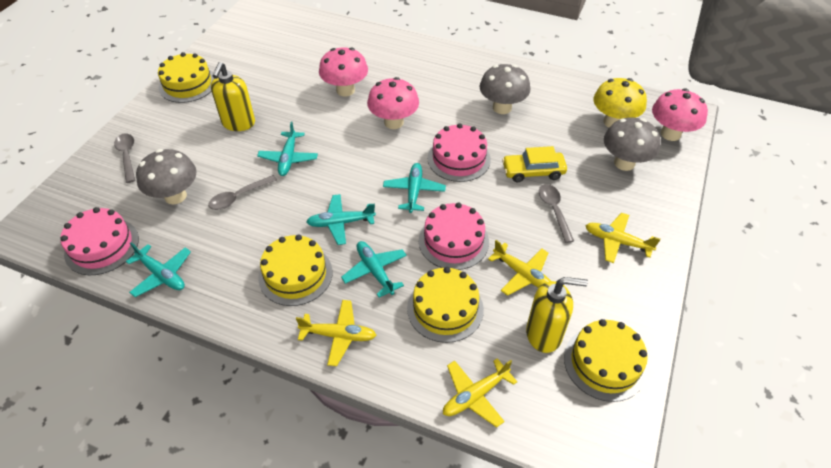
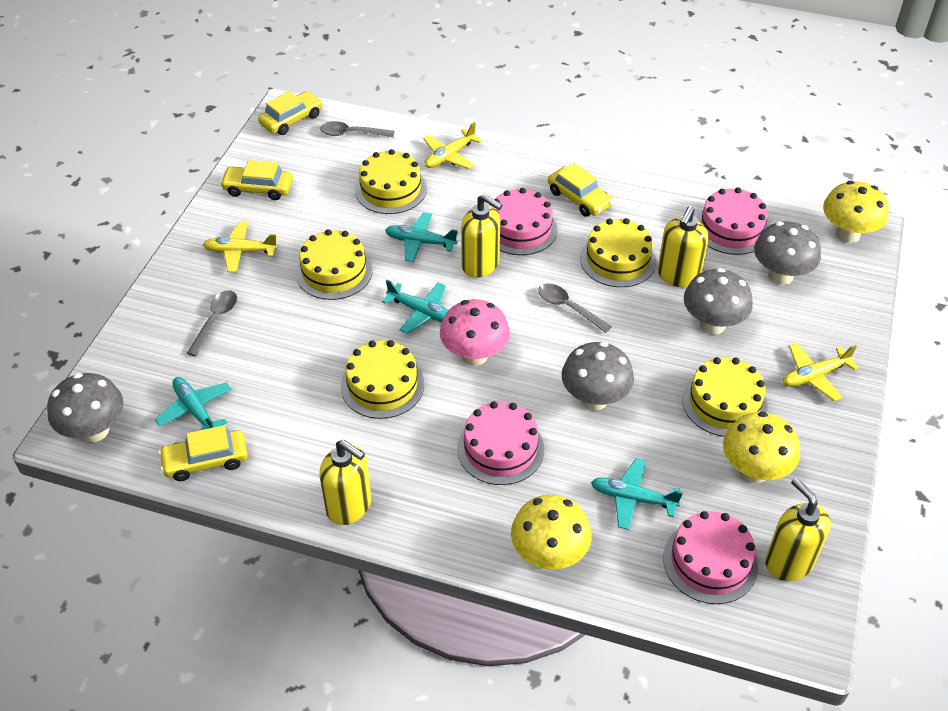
grey mushroom: 3 -> 4
pink cake: 3 -> 4
pink mushroom: 3 -> 1
turquoise plane: 5 -> 4
yellow cake: 4 -> 5
yellow car: 1 -> 4
yellow mushroom: 1 -> 3
yellow plane: 4 -> 3
yellow soap dispenser: 2 -> 4

